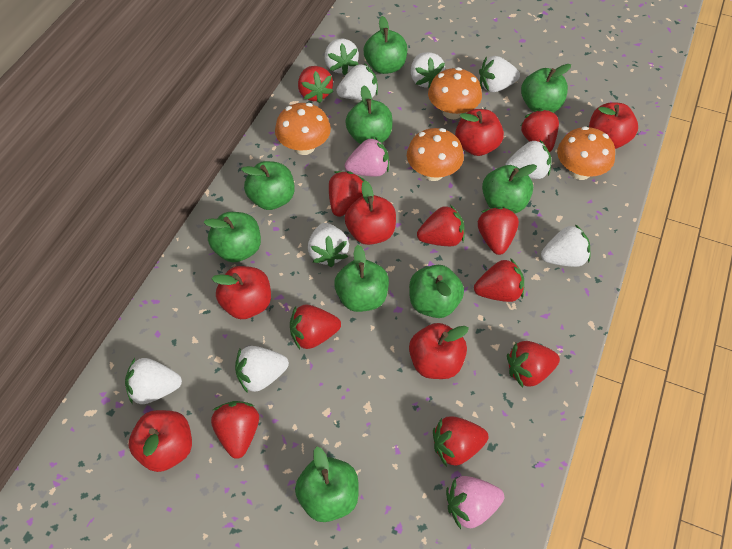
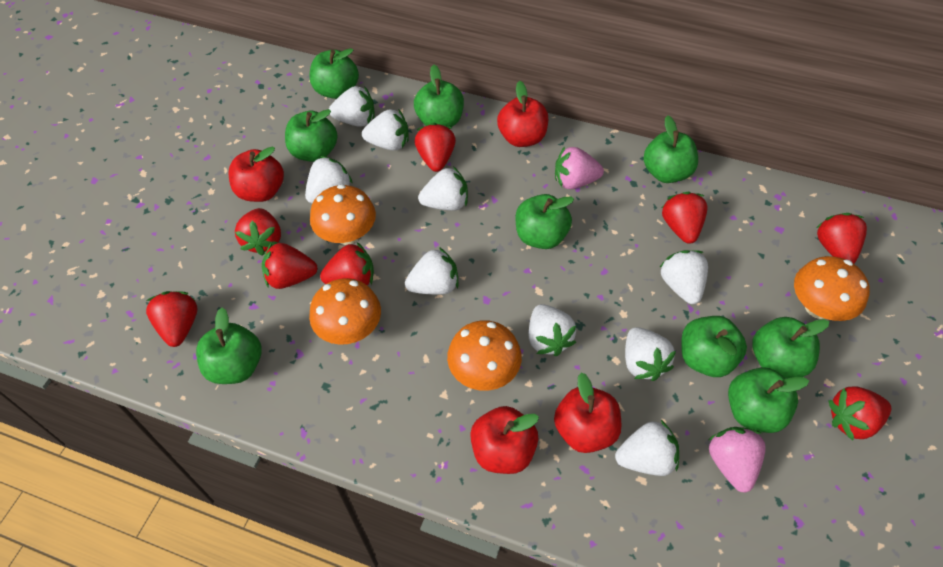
red apple: 6 -> 4
red strawberry: 10 -> 8

